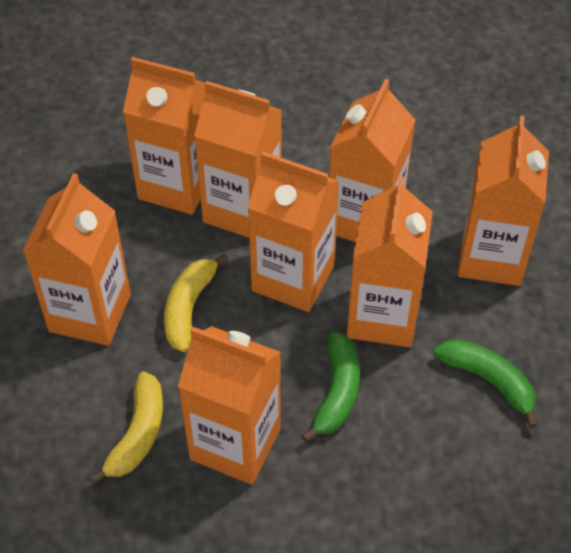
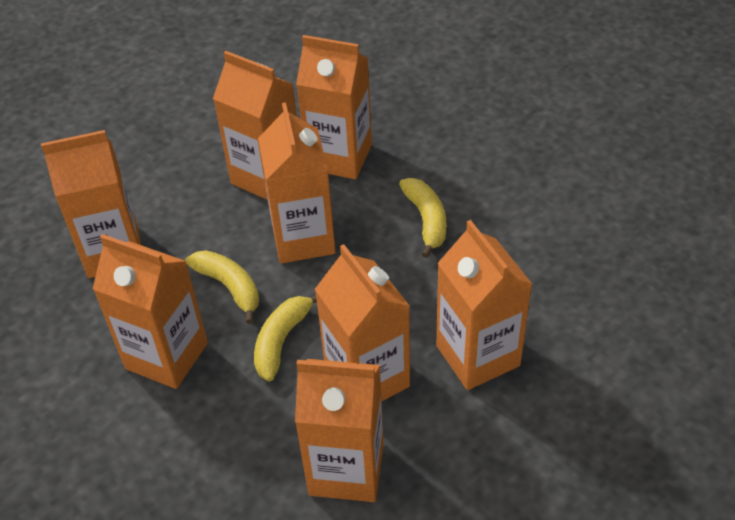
green banana: 2 -> 0
yellow banana: 2 -> 3

